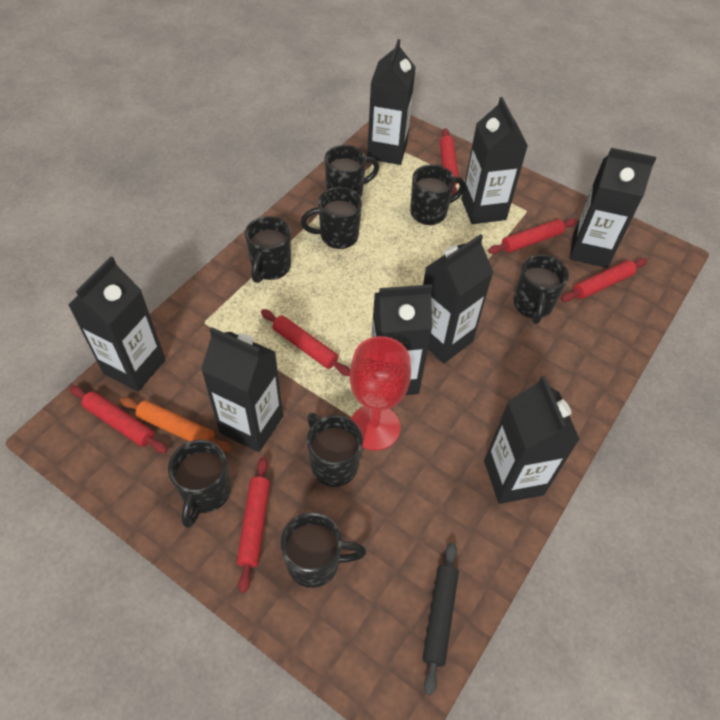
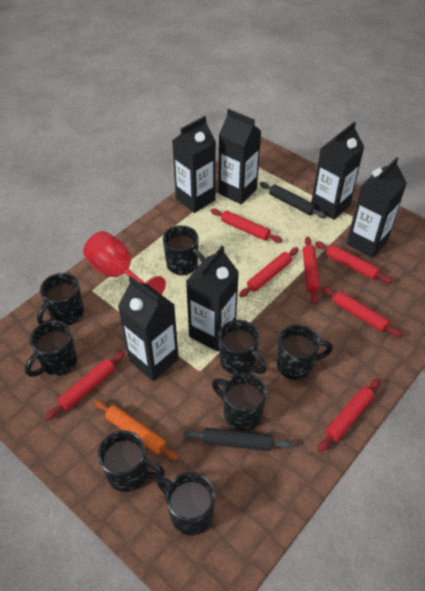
black carton: 8 -> 6
black rolling pin: 1 -> 2
red rolling pin: 6 -> 7

